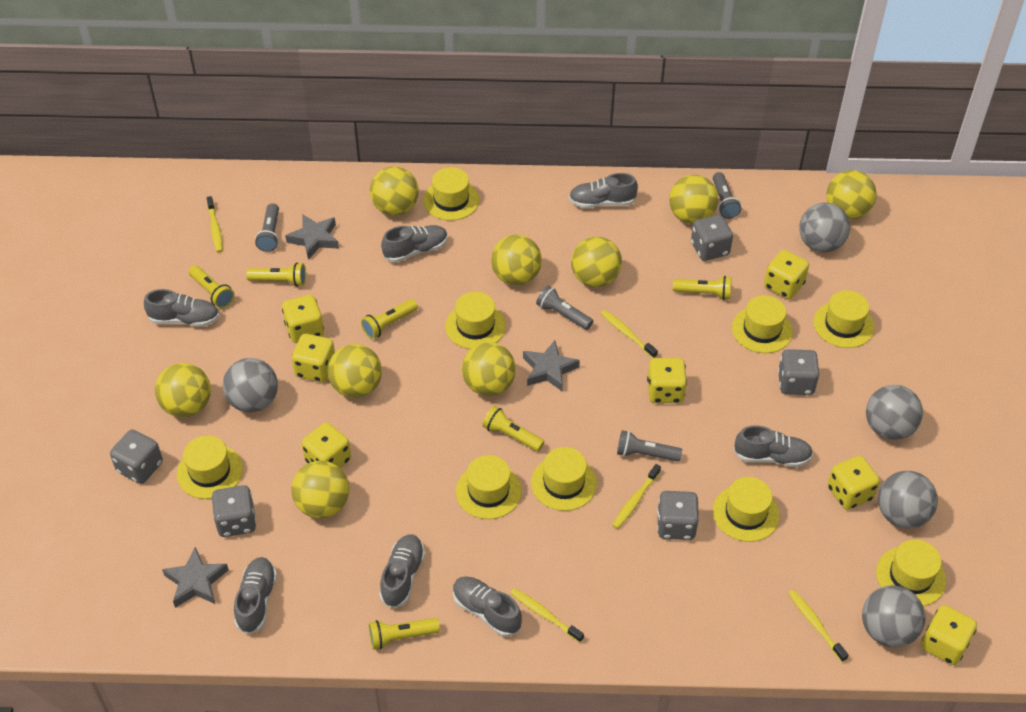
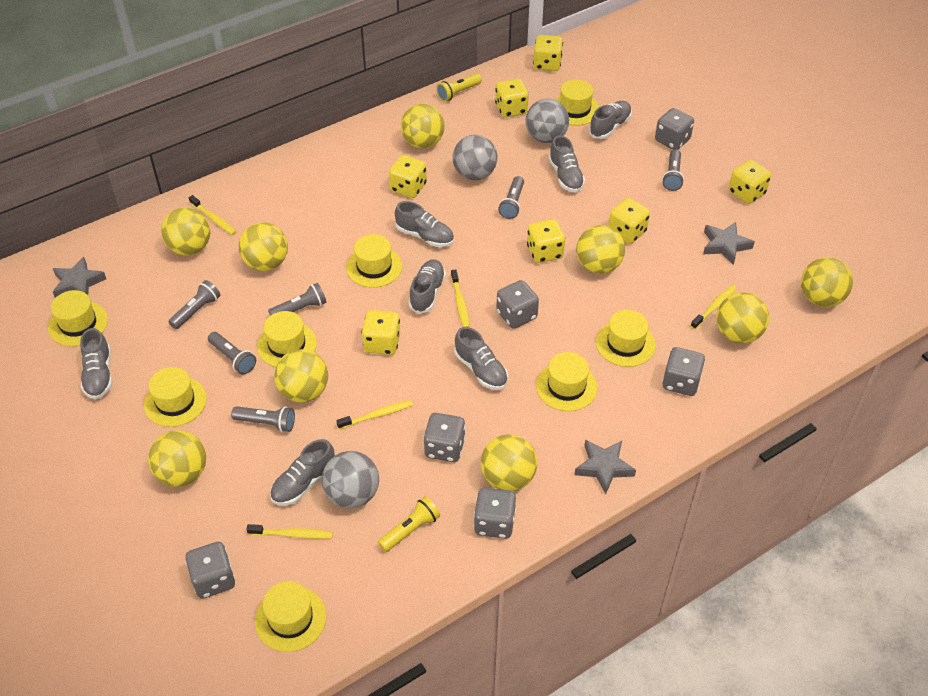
grey ball: 5 -> 3
grey dice: 5 -> 6
grey flashlight: 4 -> 6
yellow flashlight: 6 -> 2
yellow hat: 9 -> 8

